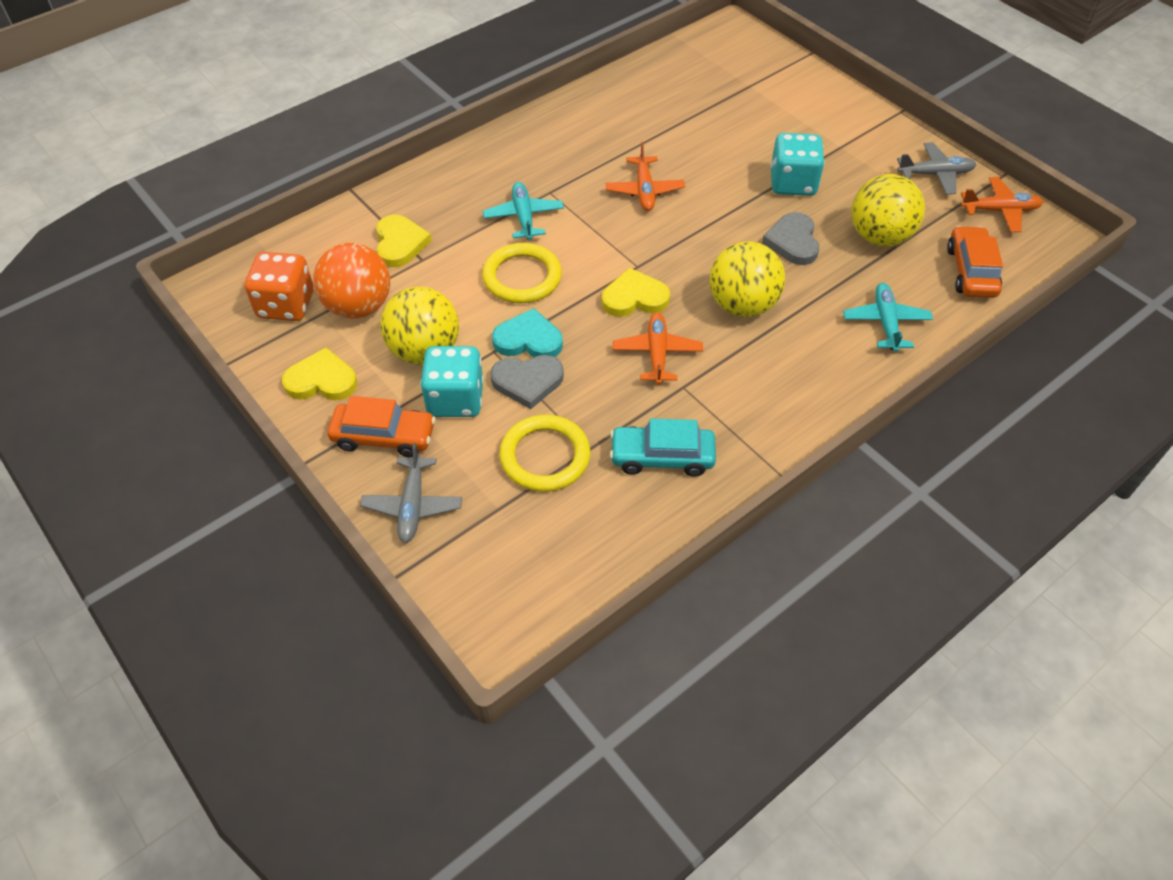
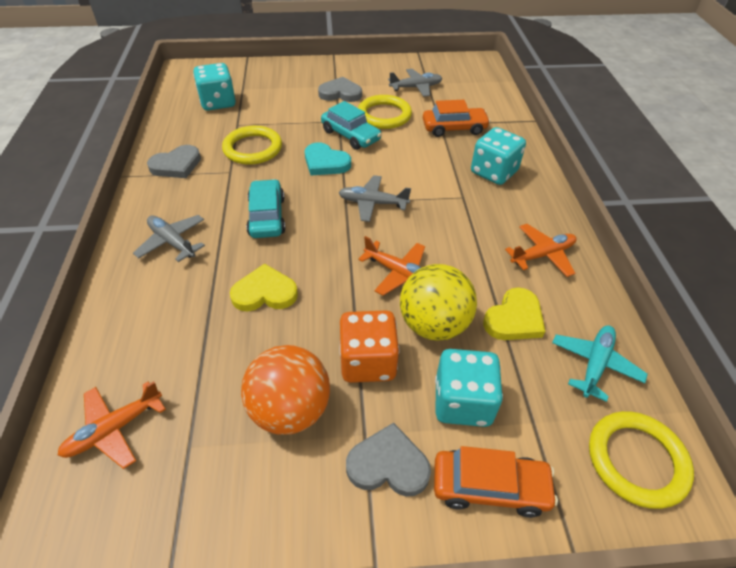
grey heart: 2 -> 3
grey plane: 2 -> 3
turquoise car: 1 -> 2
turquoise dice: 2 -> 3
turquoise plane: 2 -> 1
yellow ball: 3 -> 1
yellow heart: 3 -> 2
yellow ring: 2 -> 3

